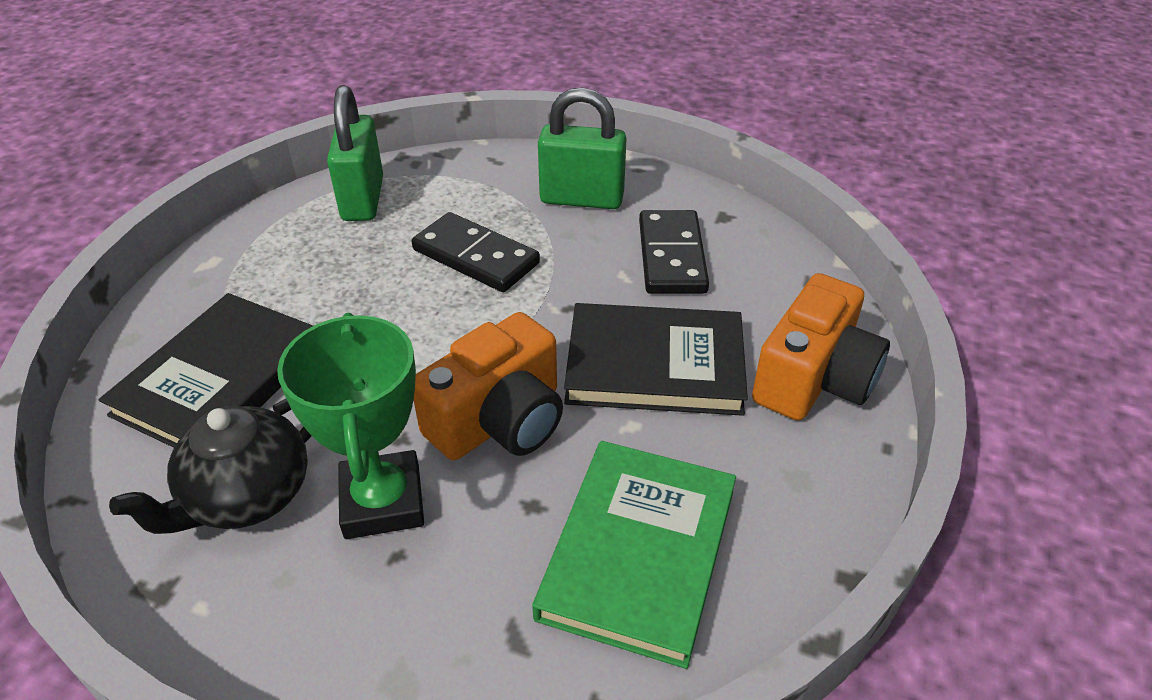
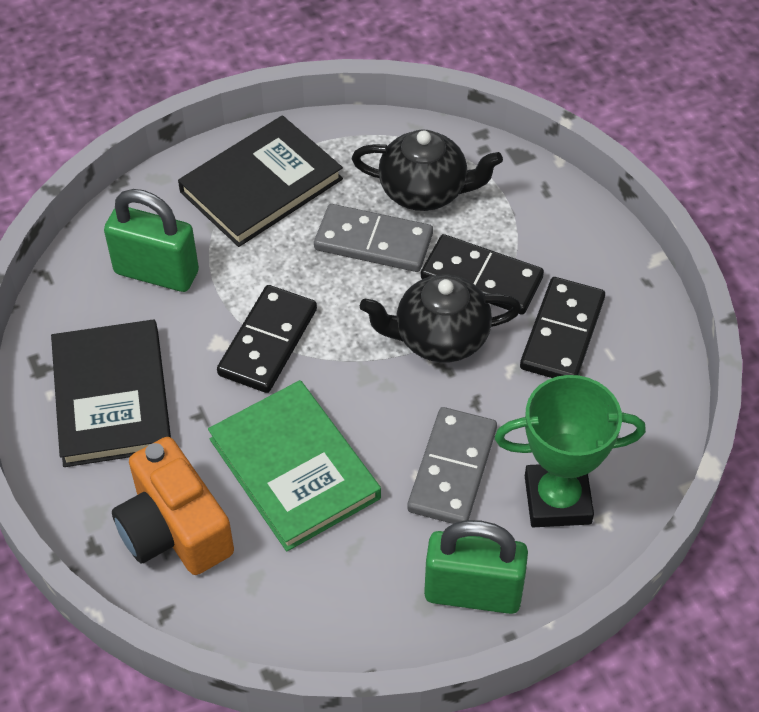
black domino: 2 -> 3
black teapot: 1 -> 2
grey domino: 0 -> 2
orange camera: 2 -> 1

